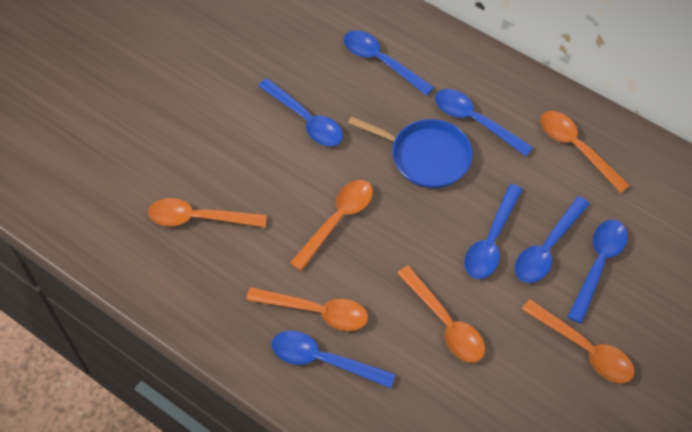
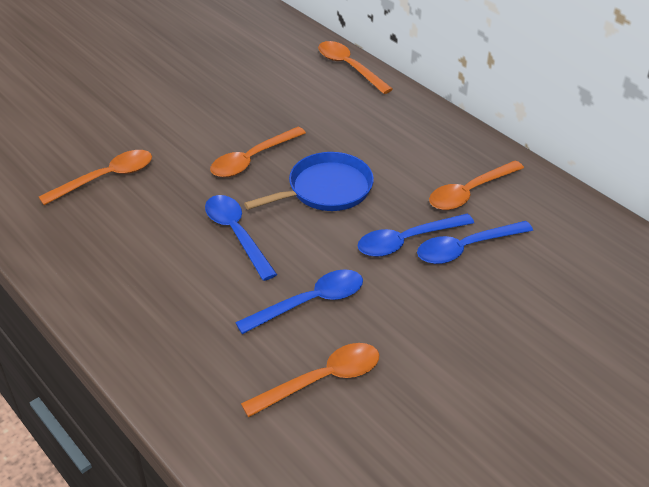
blue spoon: 7 -> 4
orange spoon: 6 -> 5

